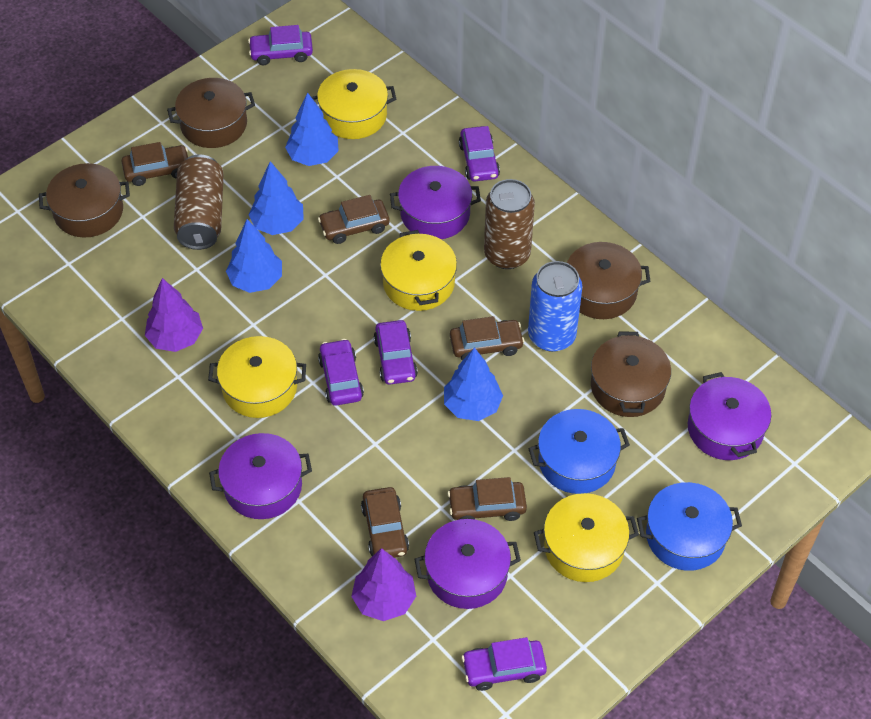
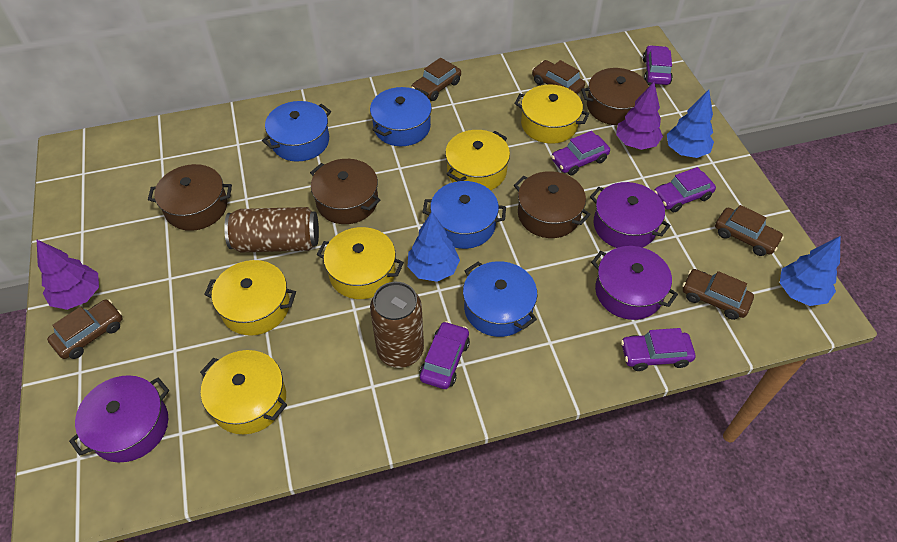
blue can: 1 -> 0
blue pot: 2 -> 4
blue tree: 4 -> 3
purple pot: 4 -> 3
yellow pot: 4 -> 5

